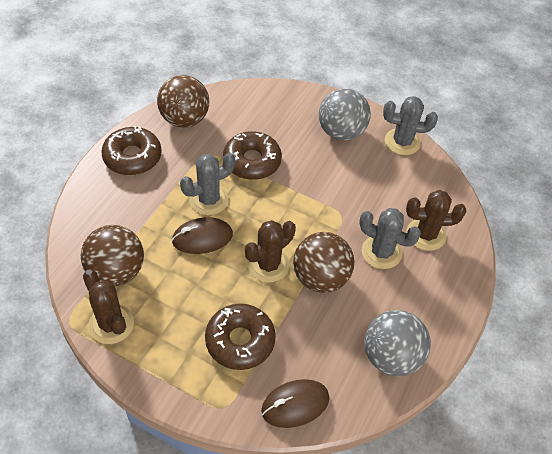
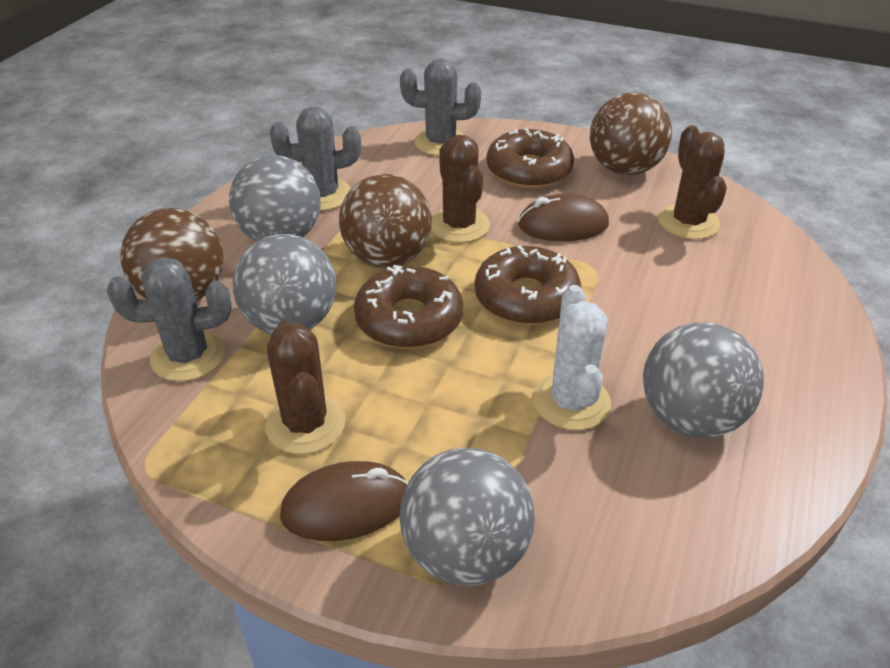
grey ball: 2 -> 4
white cactus: 0 -> 1

